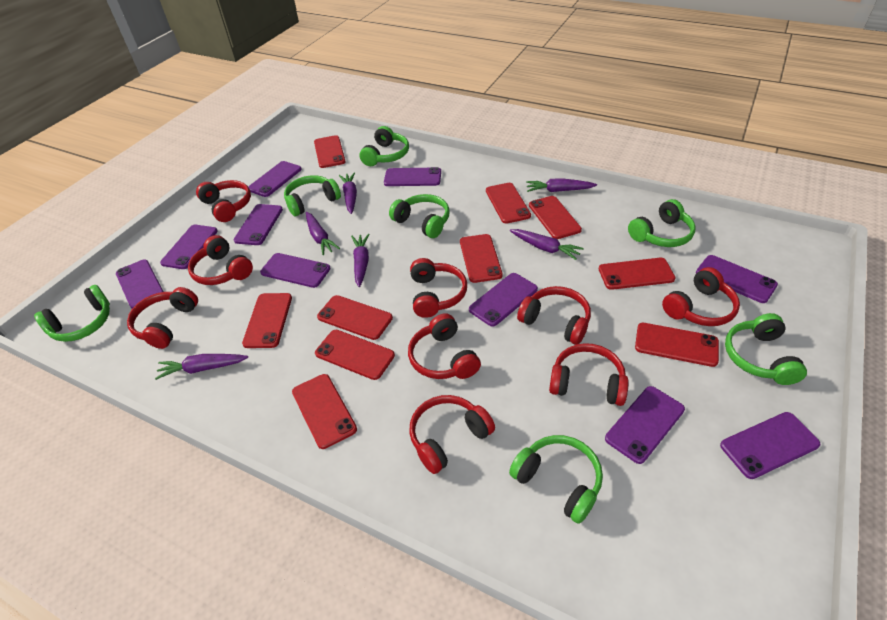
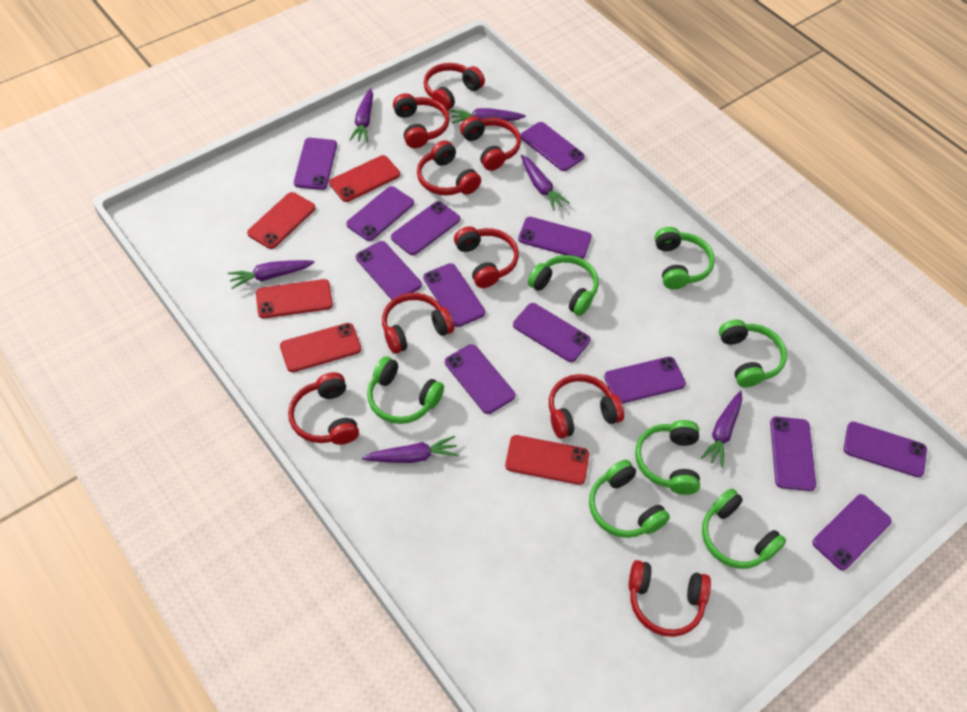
purple phone: 10 -> 13
red phone: 10 -> 5

